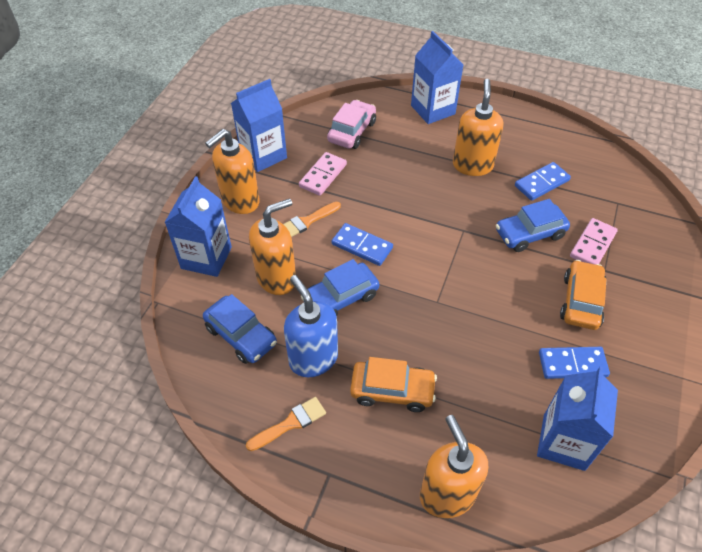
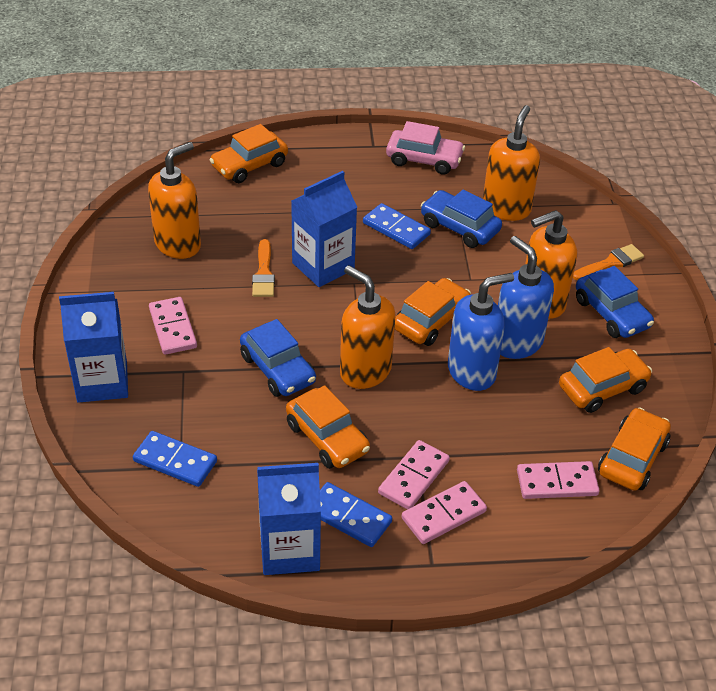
blue carton: 4 -> 3
blue soap dispenser: 1 -> 2
orange car: 2 -> 5
pink domino: 2 -> 4

